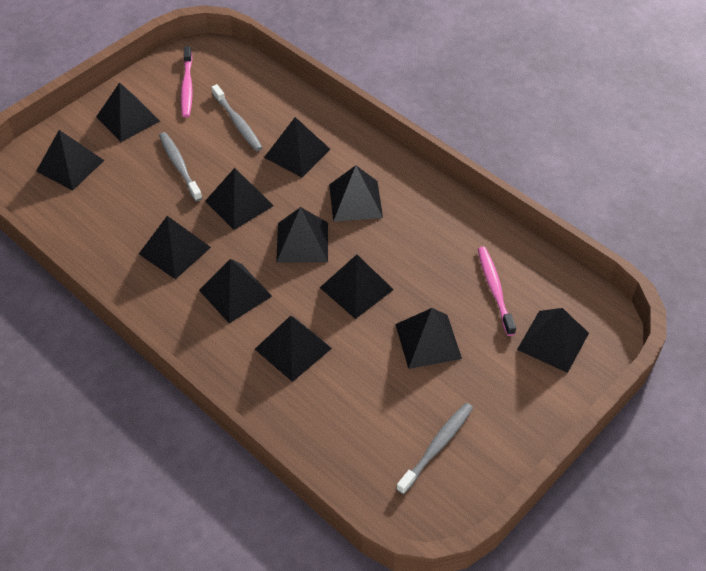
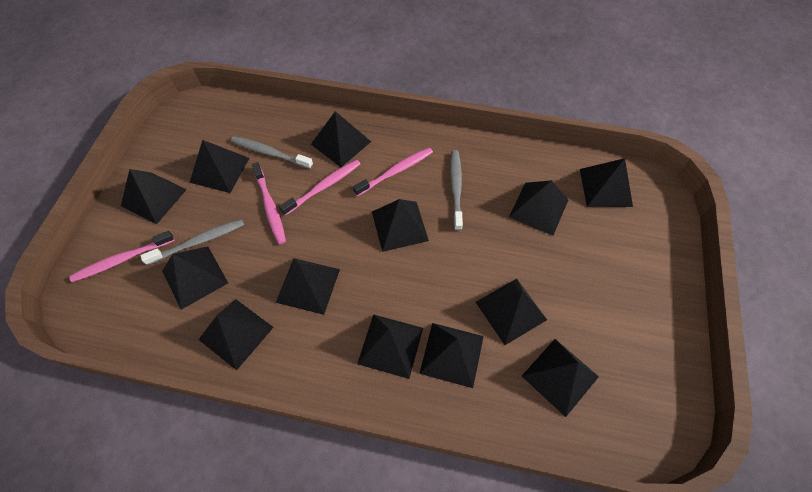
black pyramid: 12 -> 13
pink toothbrush: 2 -> 4

